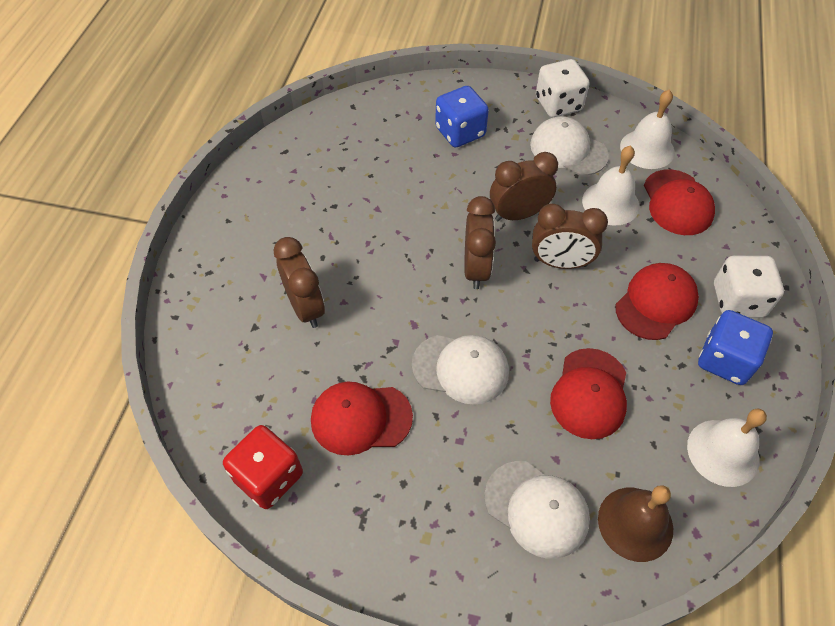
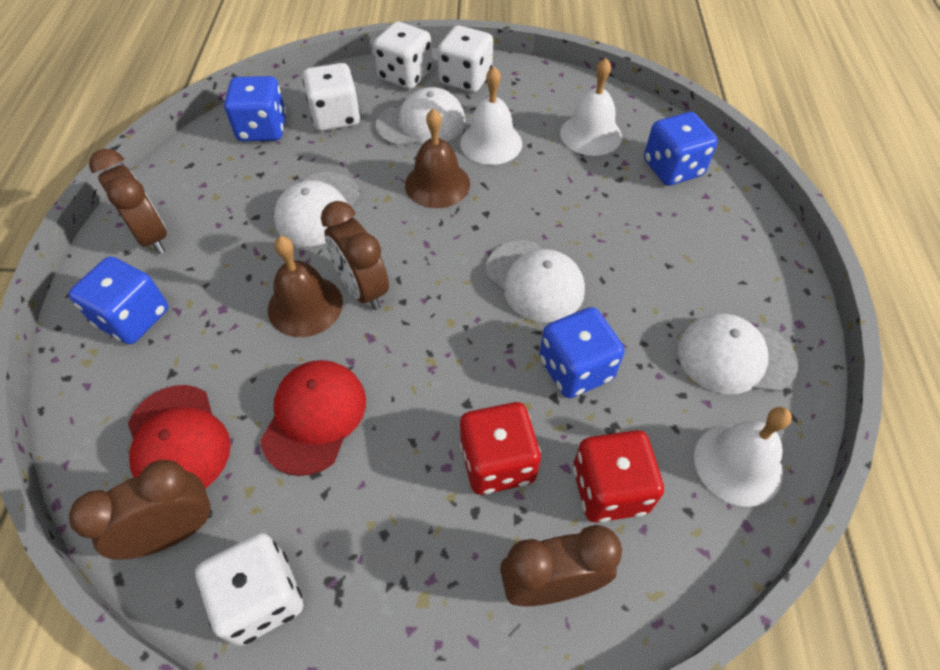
blue dice: 2 -> 4
brown bell: 1 -> 2
red cap: 4 -> 2
red dice: 1 -> 2
white cap: 3 -> 4
white dice: 2 -> 4

